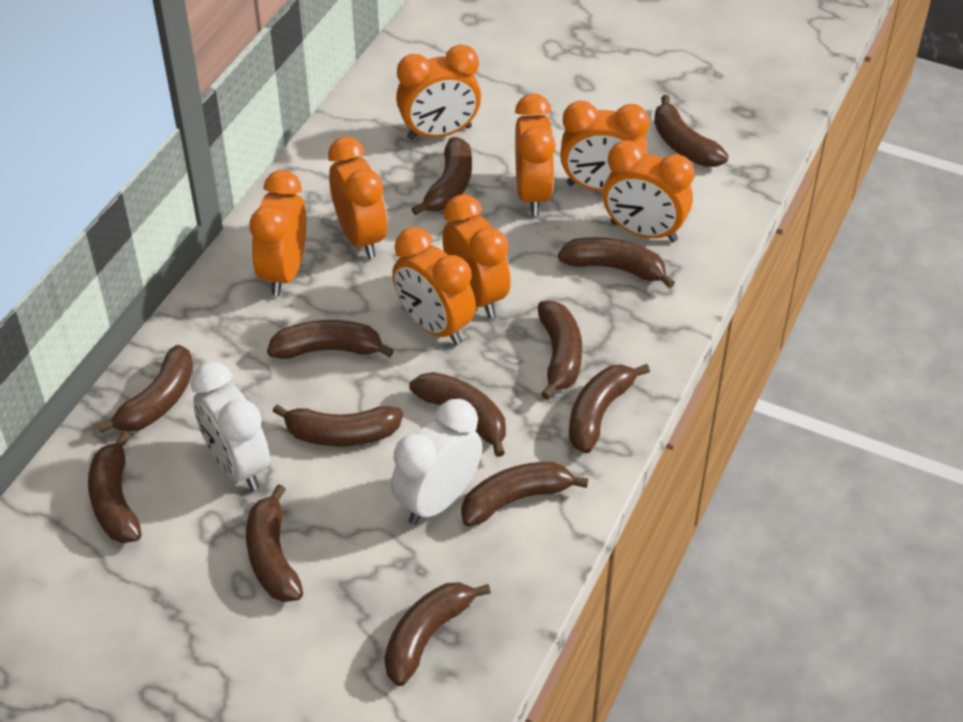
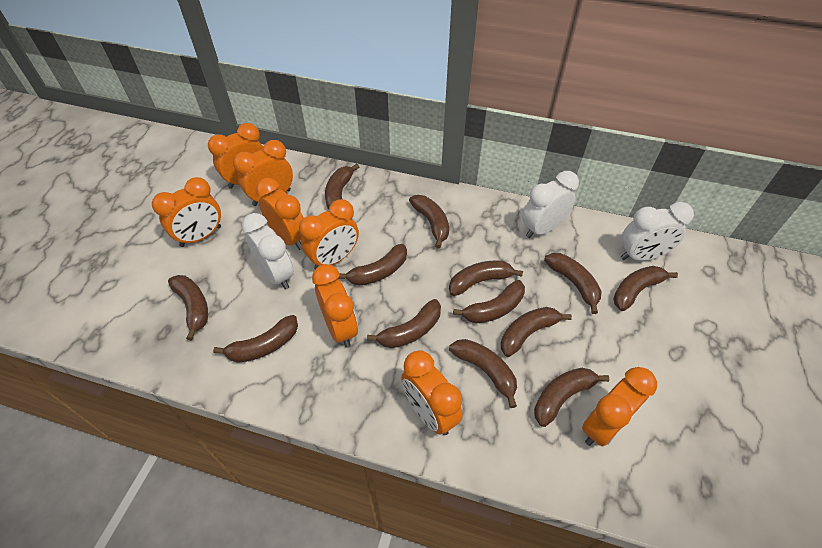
white clock: 2 -> 3

